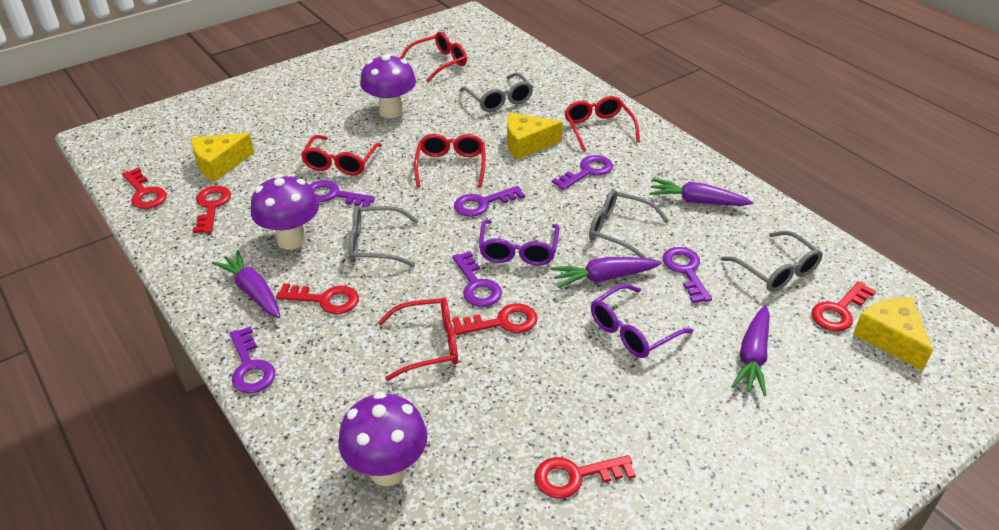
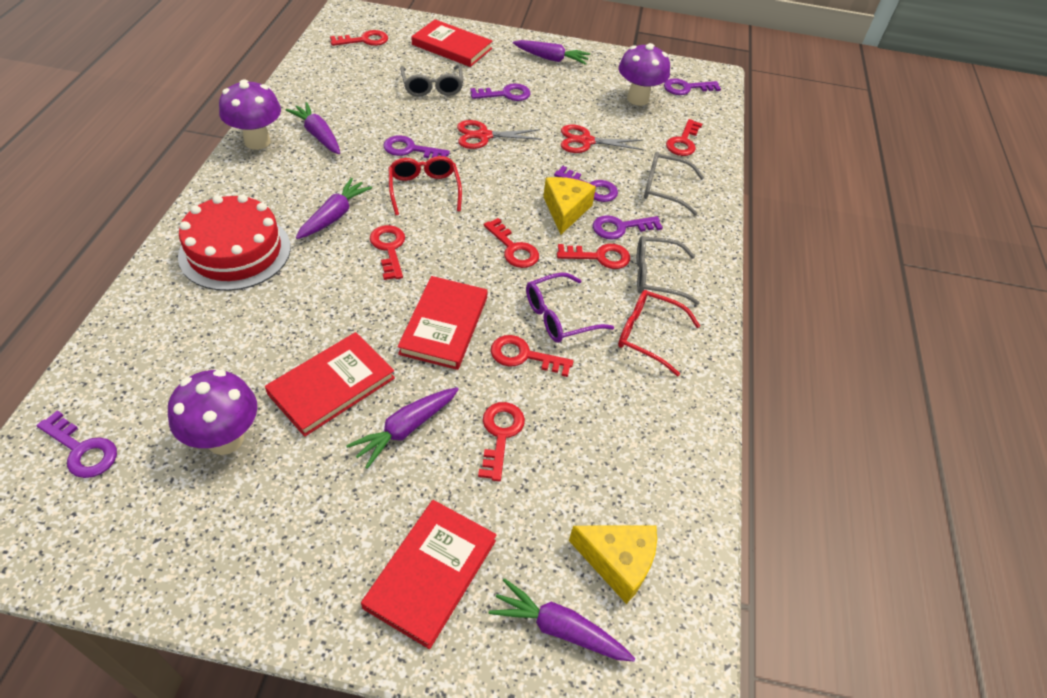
grey glasses: 4 -> 3
purple carrot: 4 -> 5
purple glasses: 2 -> 1
red book: 0 -> 4
red cake: 0 -> 1
red glasses: 5 -> 2
red key: 6 -> 7
red scissors: 0 -> 2
yellow cheese: 3 -> 2

